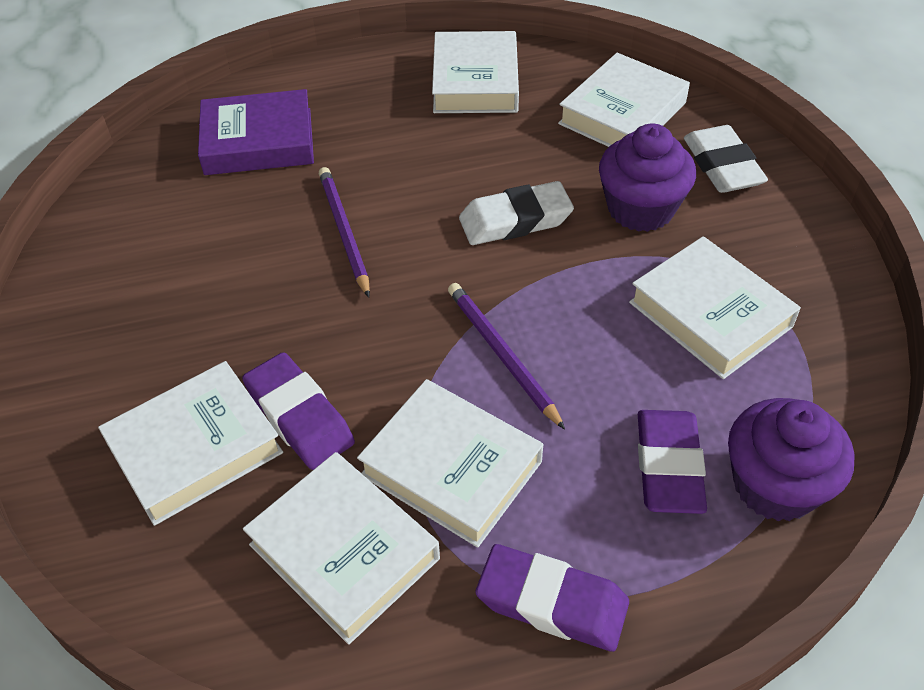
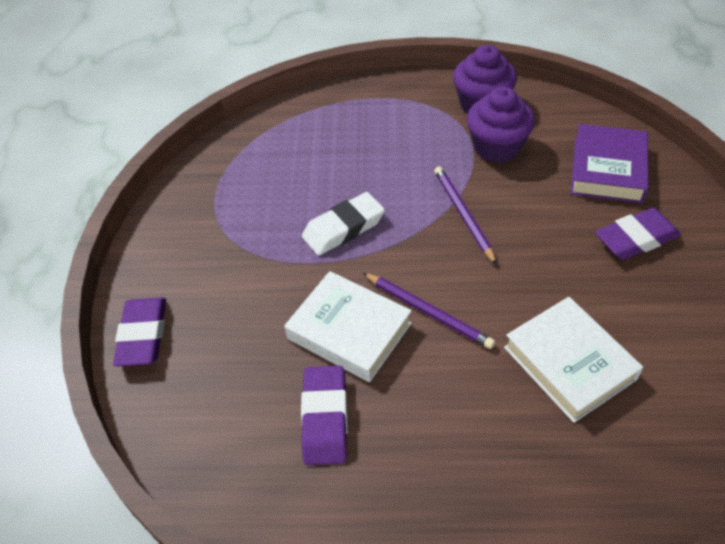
white book: 6 -> 2
white eraser: 2 -> 1

